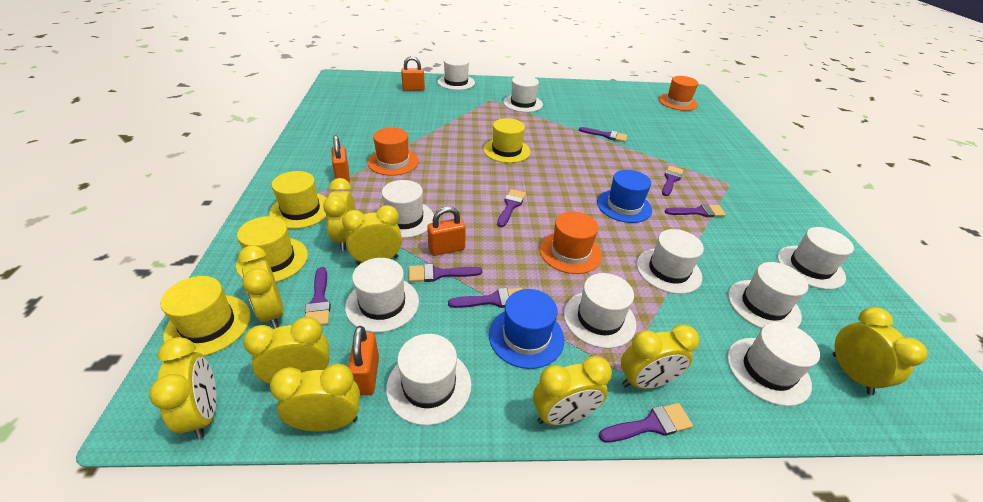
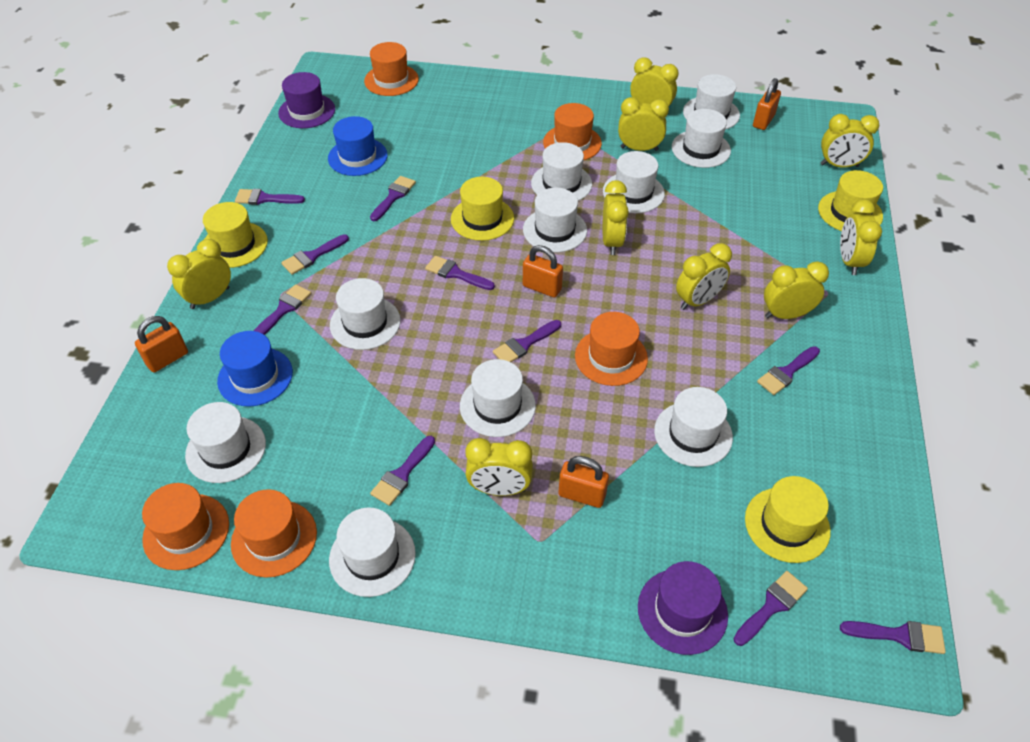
orange hat: 3 -> 5
purple brush: 8 -> 10
purple hat: 0 -> 2

